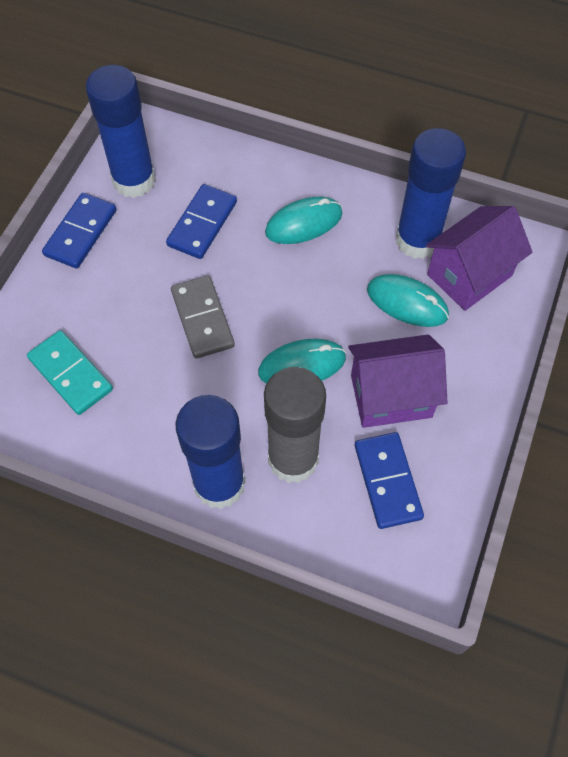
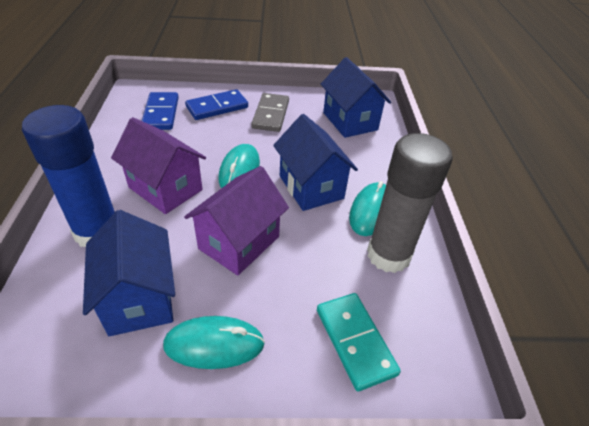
blue domino: 3 -> 2
blue glue stick: 3 -> 1
blue house: 0 -> 3

